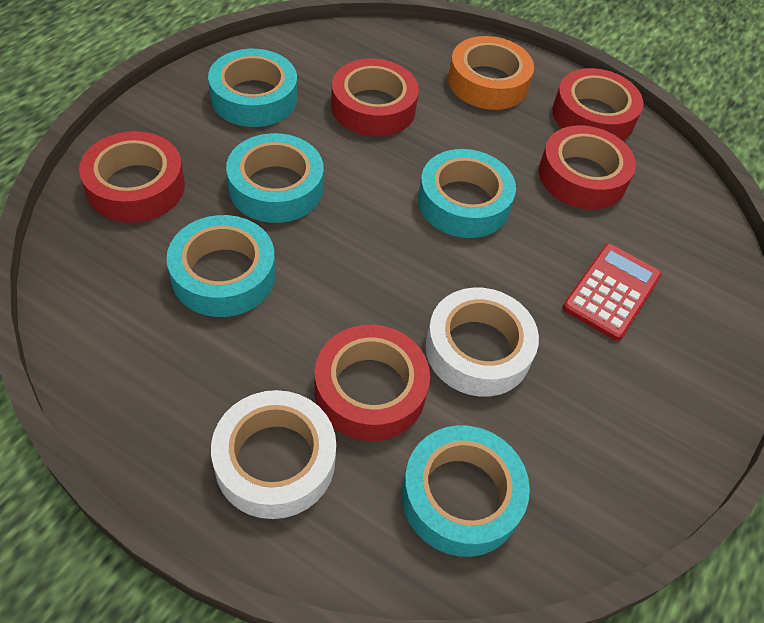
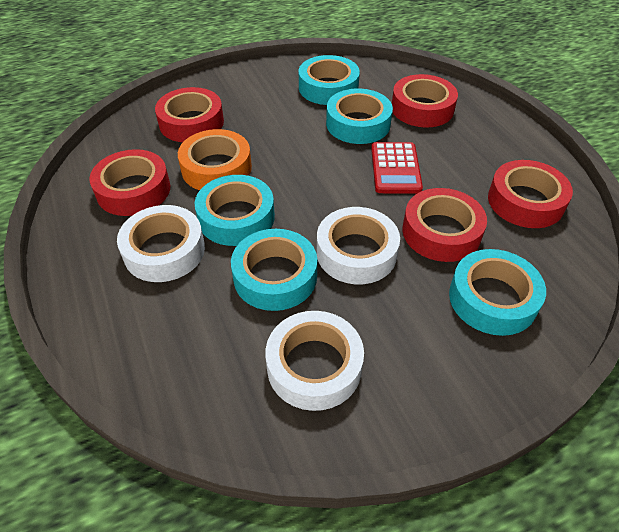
white tape: 2 -> 3

